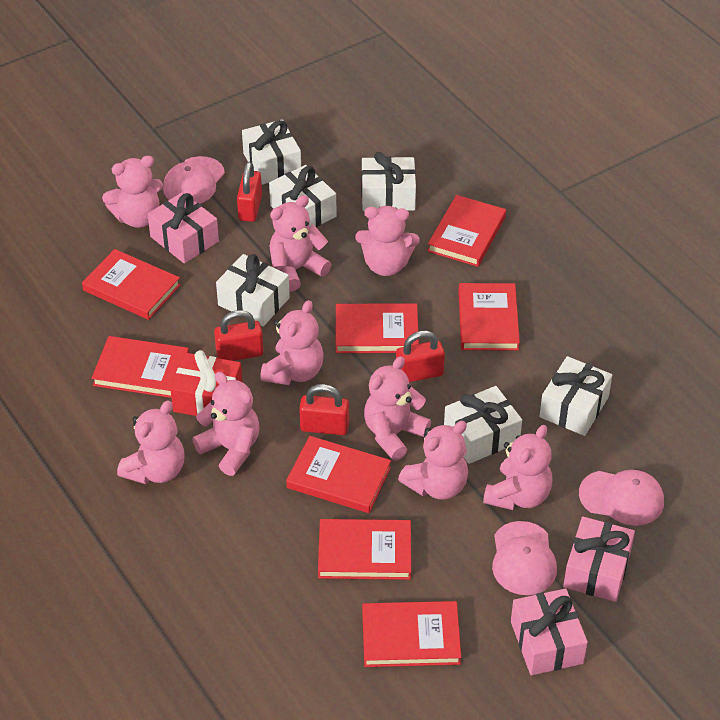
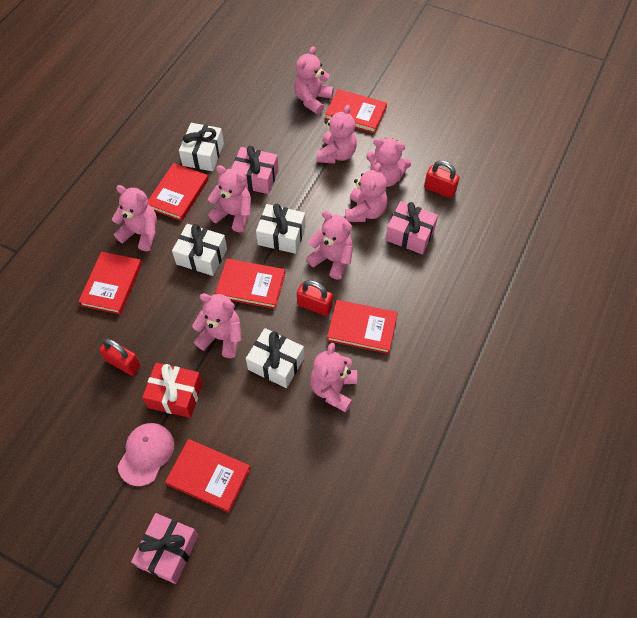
pink cap: 3 -> 1
red book: 8 -> 6
red padlock: 4 -> 3
white gift: 6 -> 4

